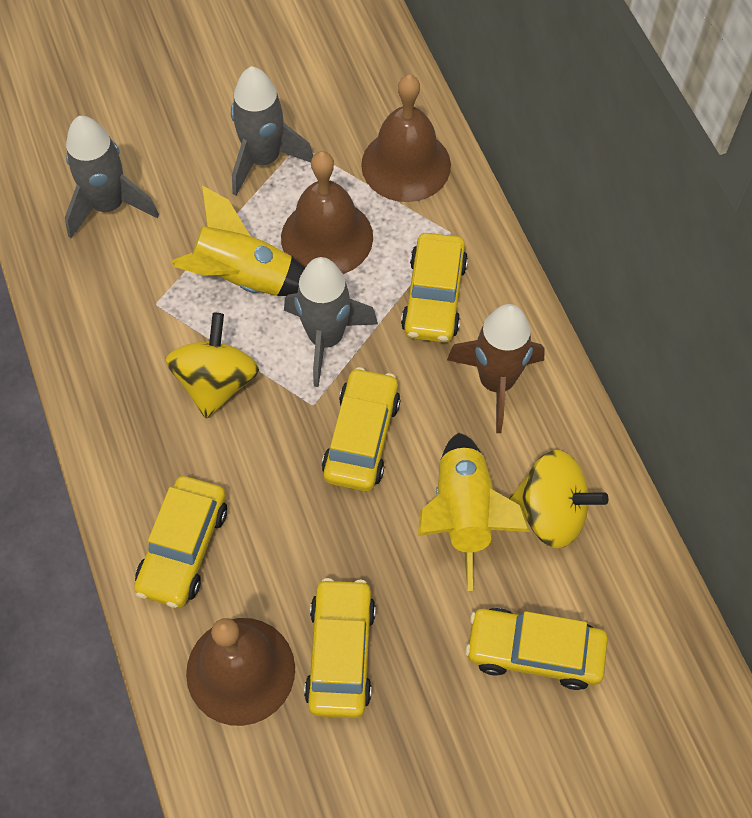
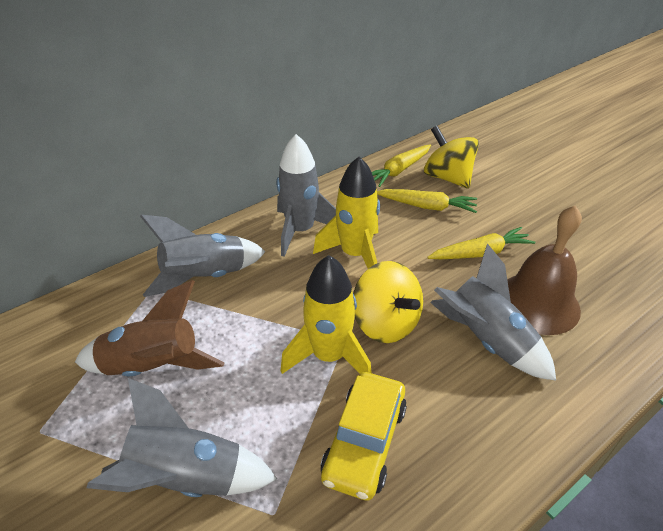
brown bell: 3 -> 1
grey rocket: 3 -> 4
yellow car: 5 -> 1
yellow carrot: 0 -> 3

